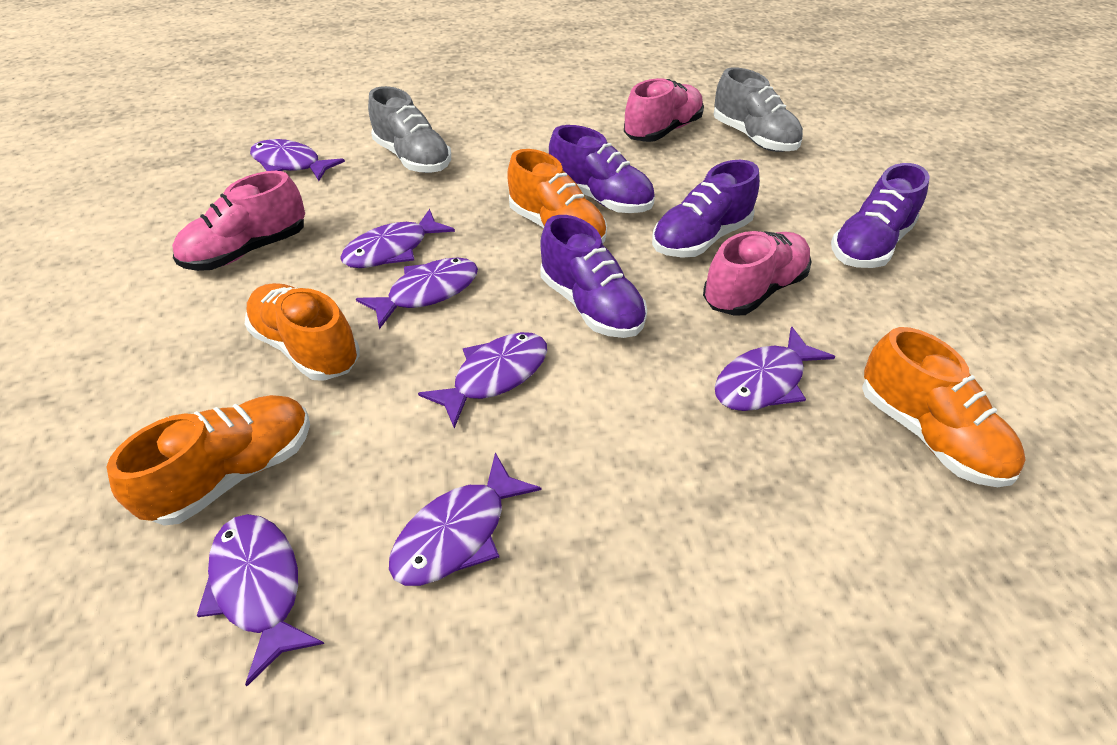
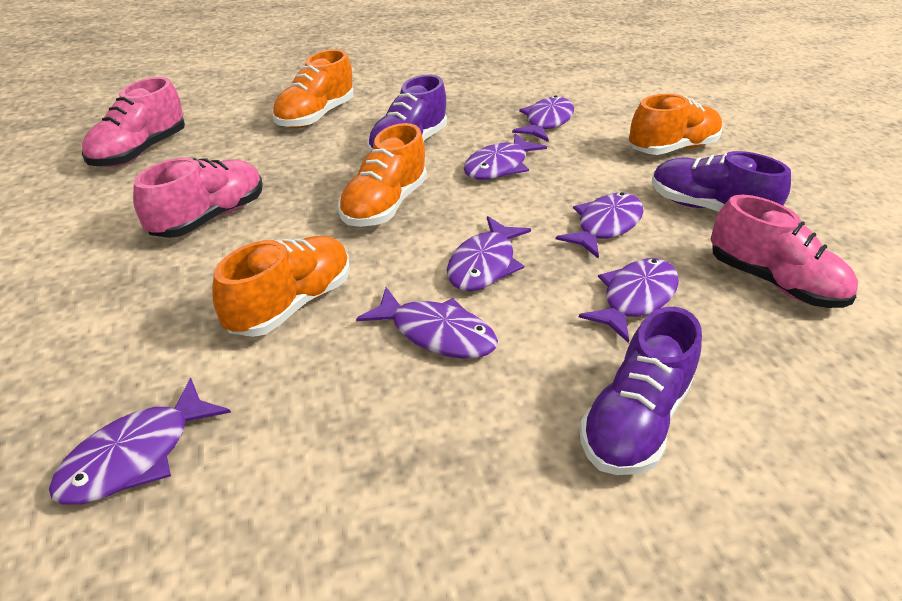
grey shoe: 2 -> 0
purple shoe: 4 -> 3

